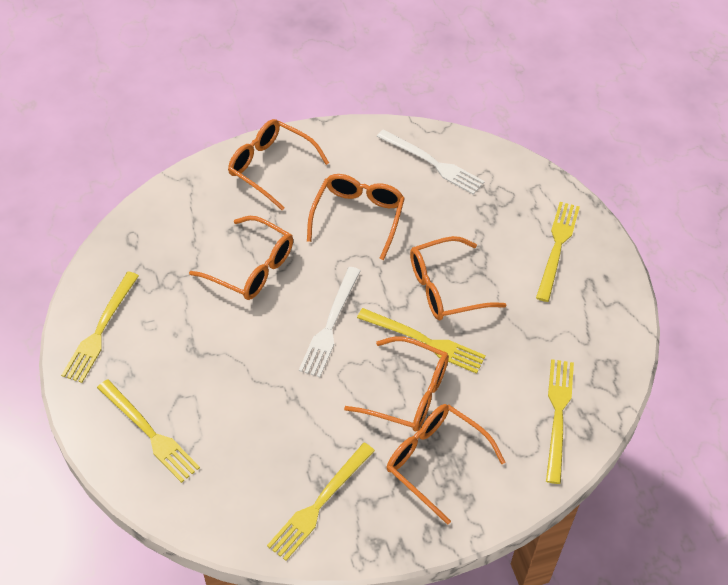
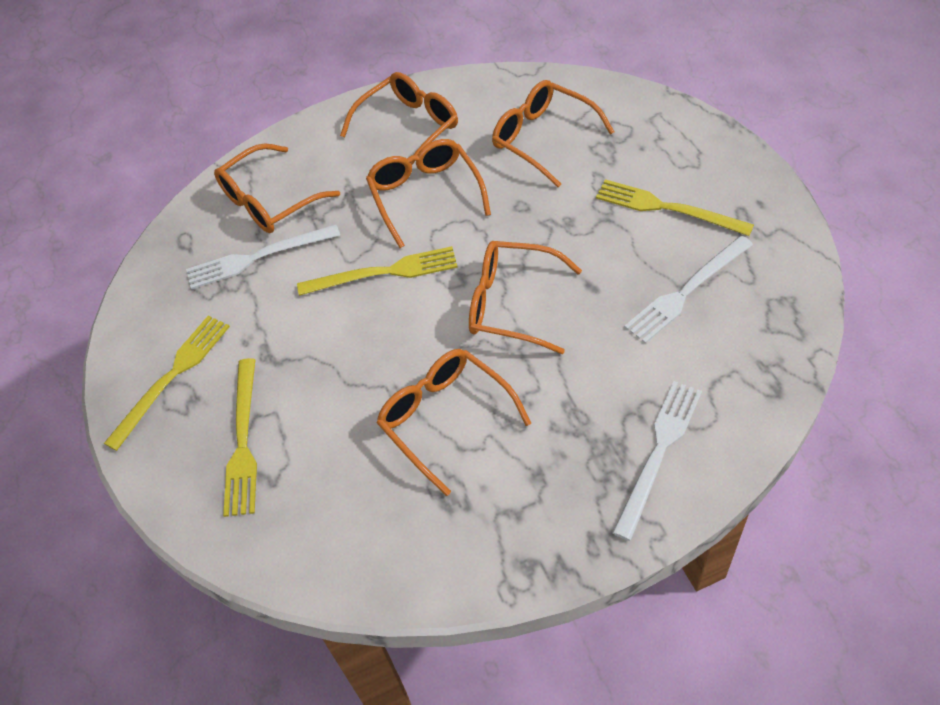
white fork: 2 -> 3
yellow fork: 6 -> 4

